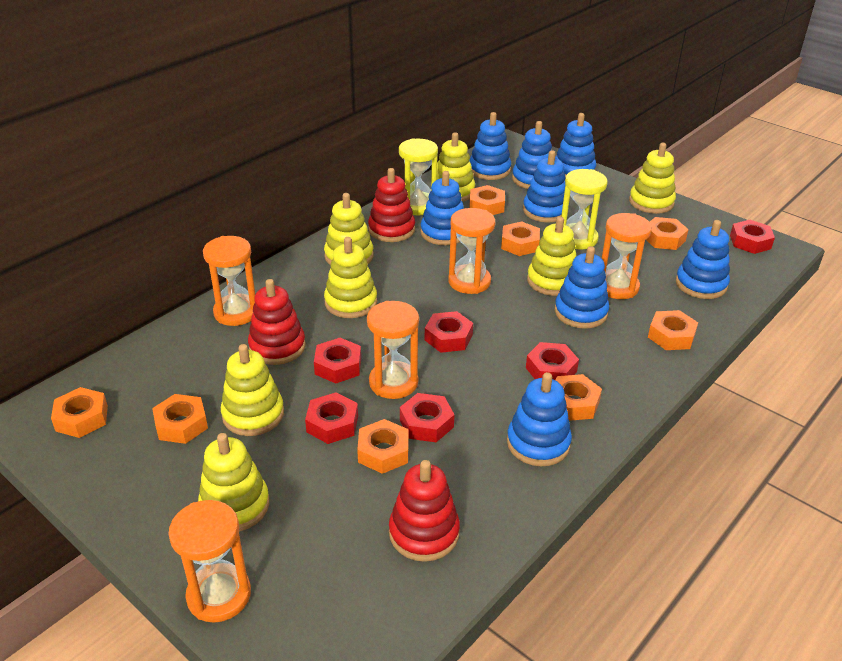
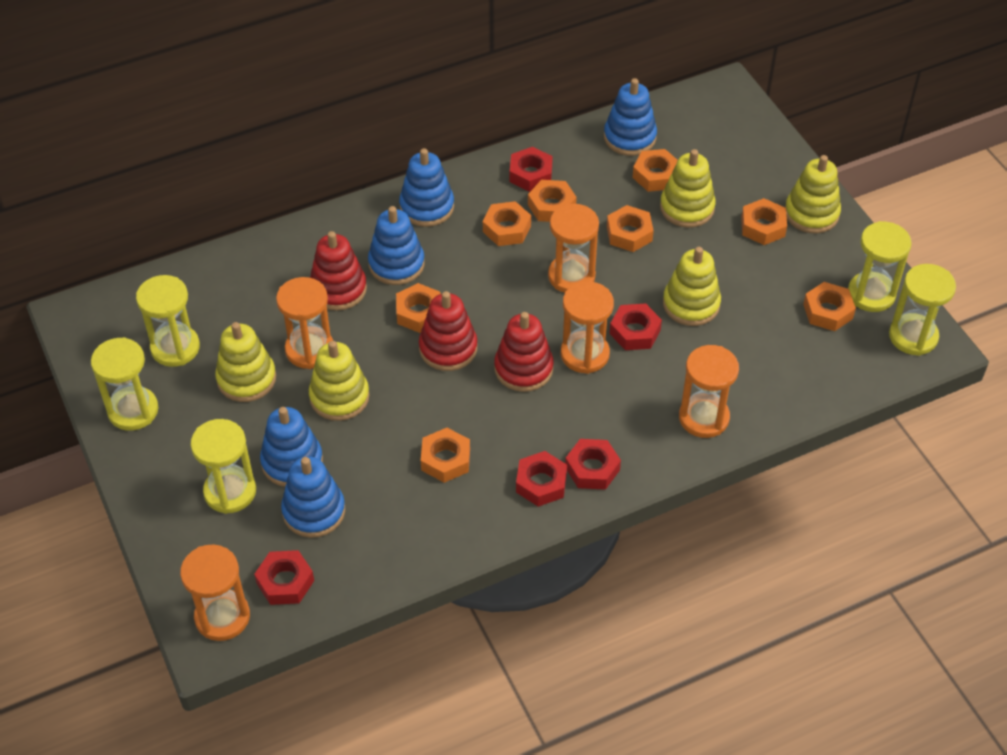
blue stacking toy: 8 -> 5
red nut: 6 -> 5
yellow hourglass: 2 -> 5
yellow stacking toy: 7 -> 5

